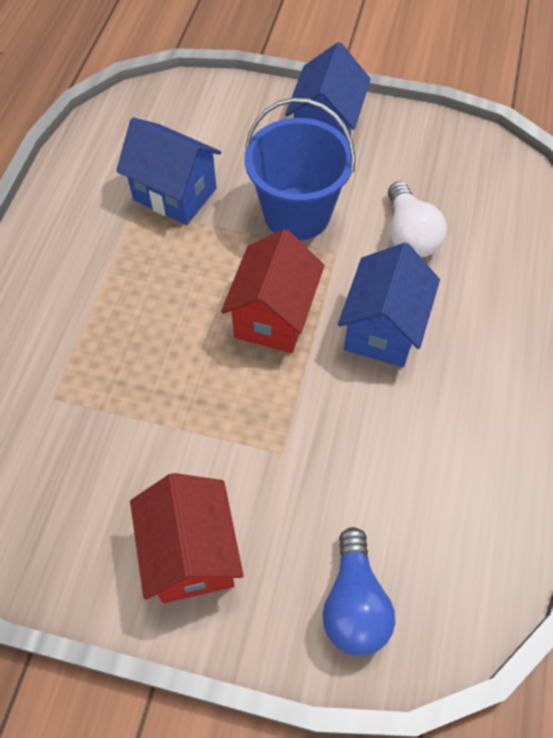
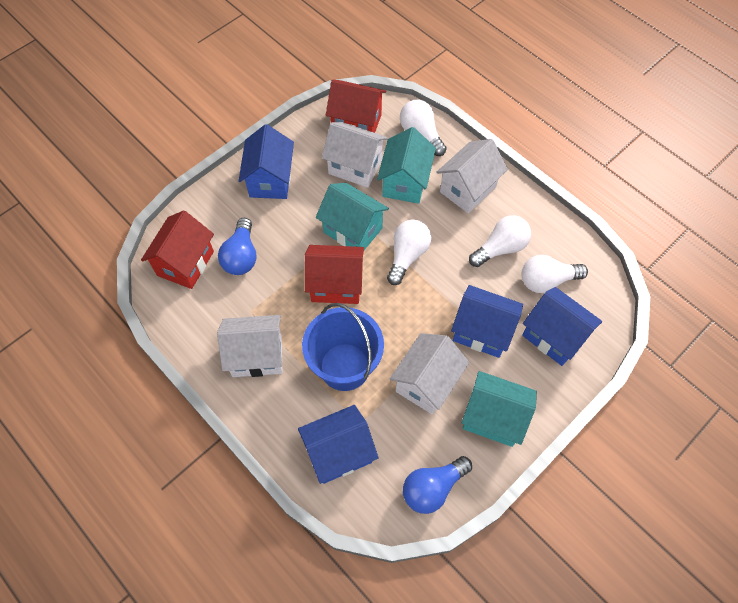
blue house: 3 -> 4
blue light bulb: 1 -> 2
red house: 2 -> 3
turquoise house: 0 -> 3
white house: 0 -> 4
white light bulb: 1 -> 4

